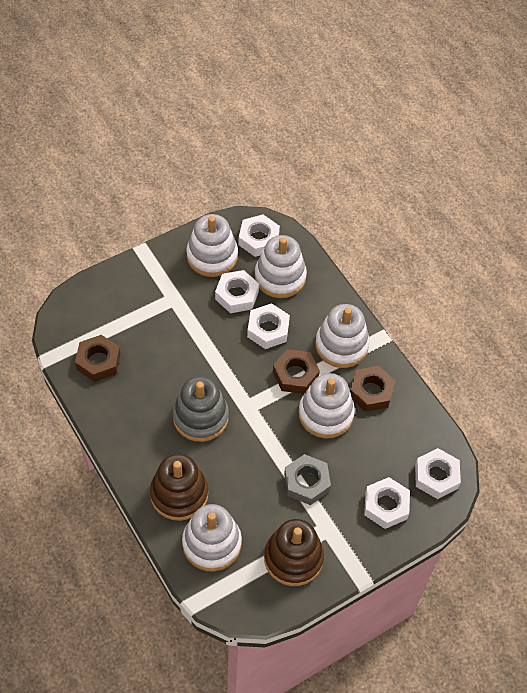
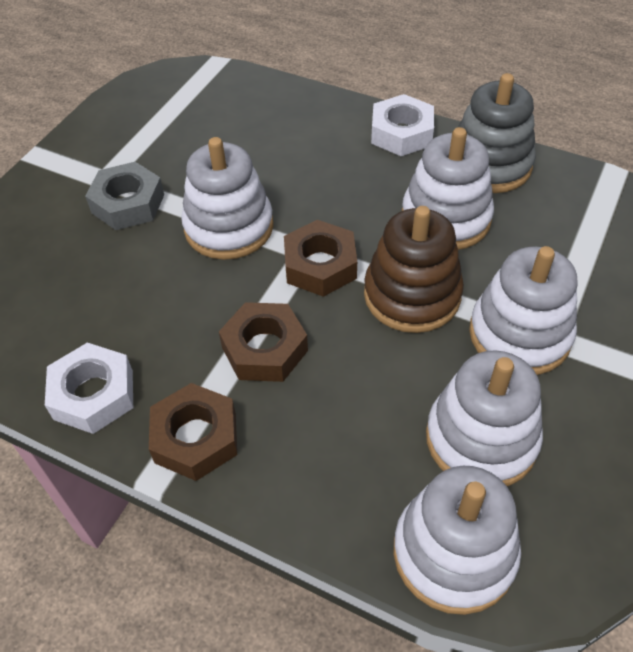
brown stacking toy: 2 -> 1
white nut: 5 -> 2

